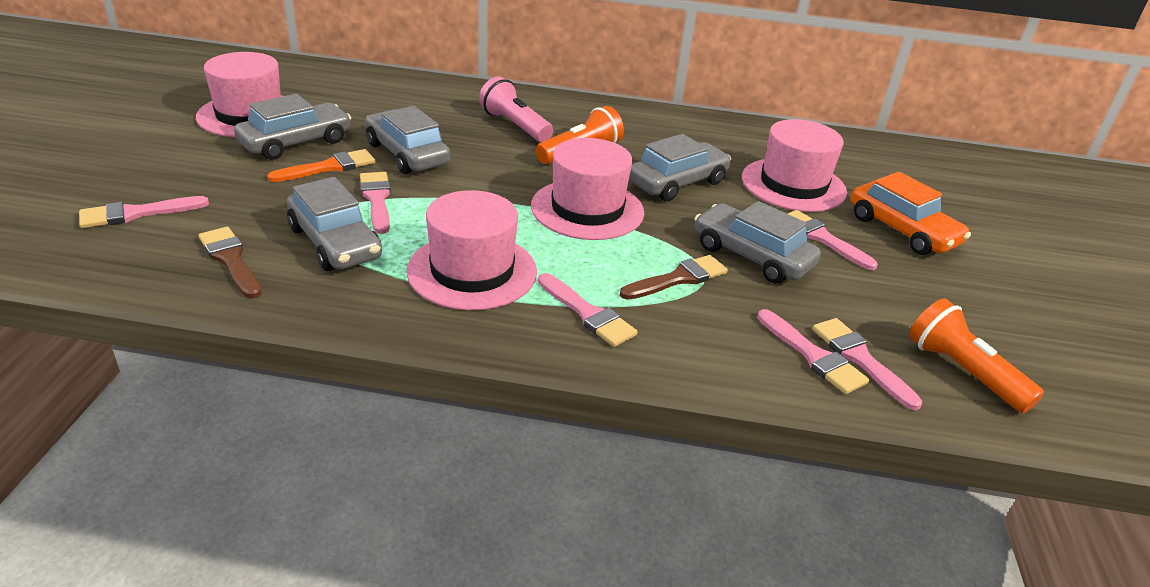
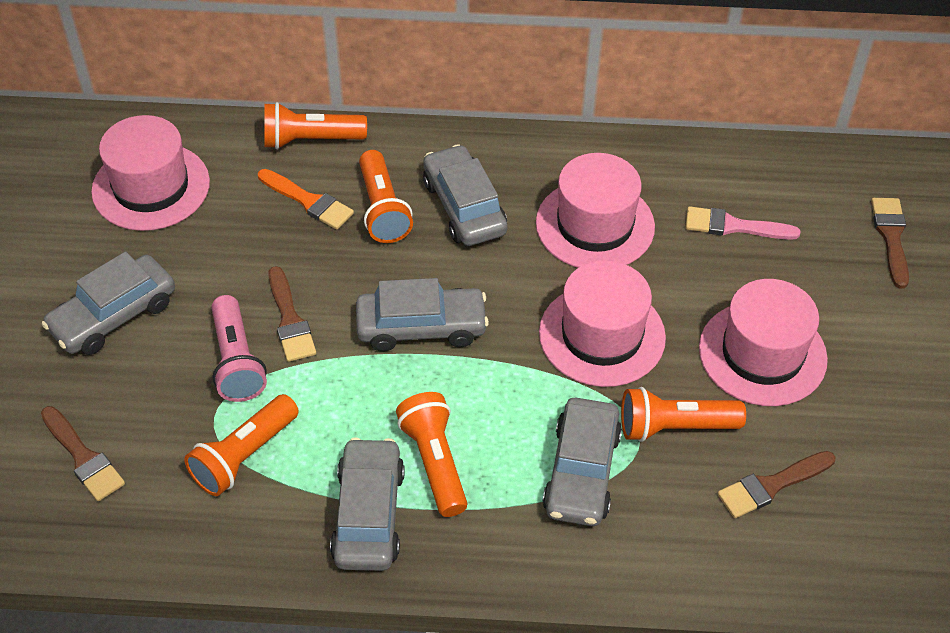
brown brush: 2 -> 4
orange car: 1 -> 0
orange flashlight: 2 -> 5
pink brush: 6 -> 1

